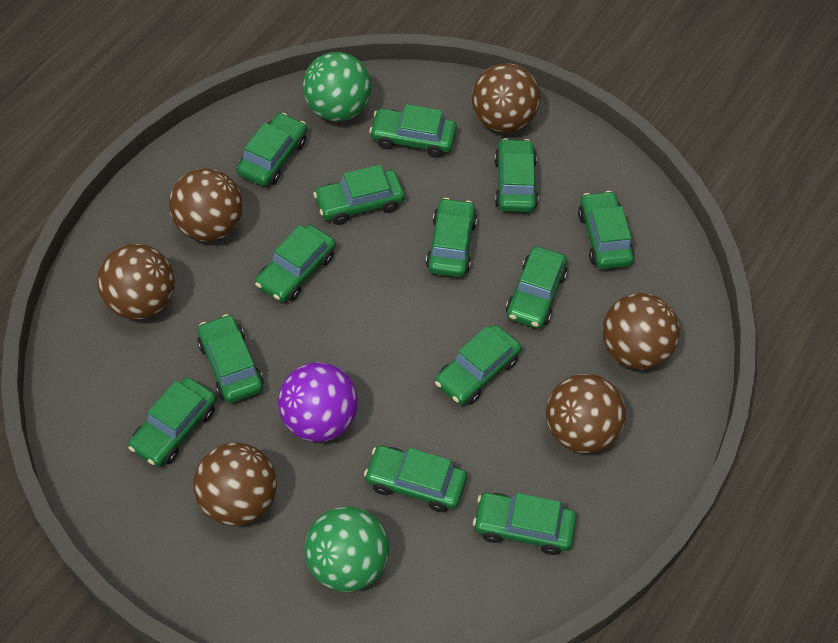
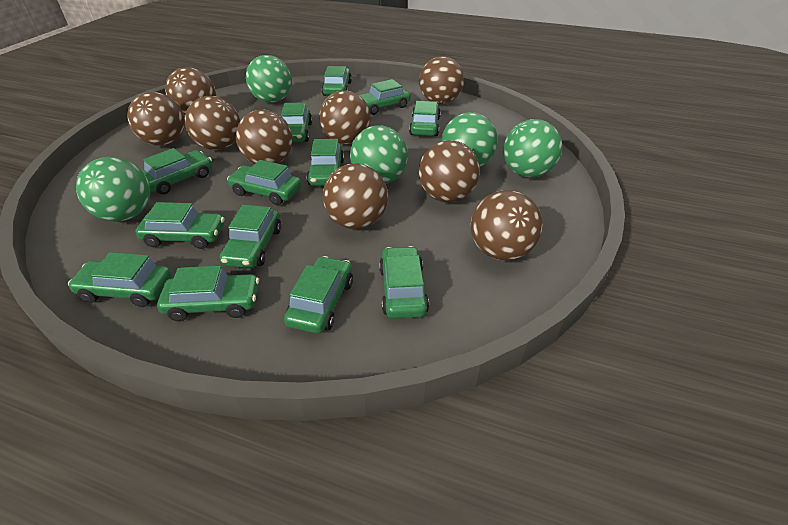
brown ball: 6 -> 9
green ball: 2 -> 5
purple ball: 1 -> 0

